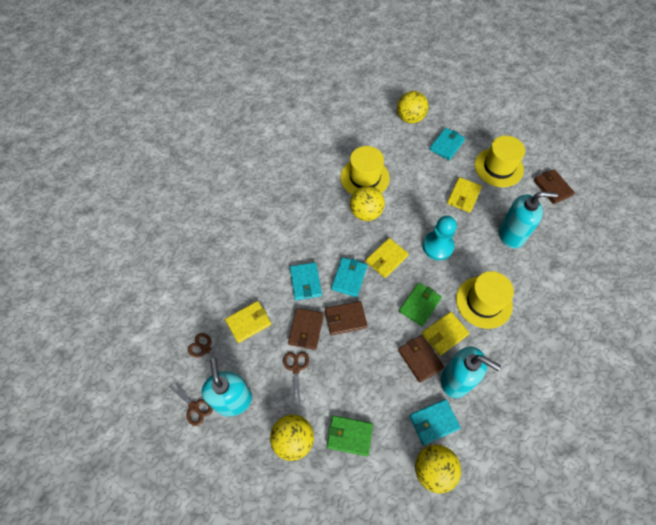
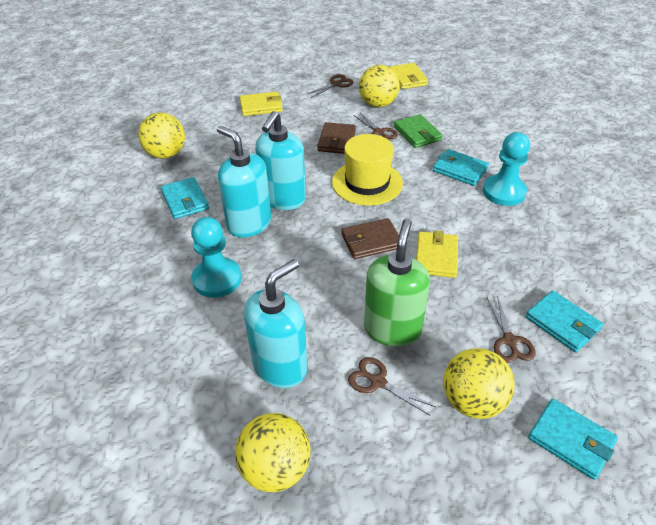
brown scissors: 3 -> 4
brown wallet: 4 -> 2
green soap dispenser: 0 -> 1
green wallet: 2 -> 1
turquoise pawn: 1 -> 2
yellow hat: 3 -> 1
yellow wallet: 4 -> 3

